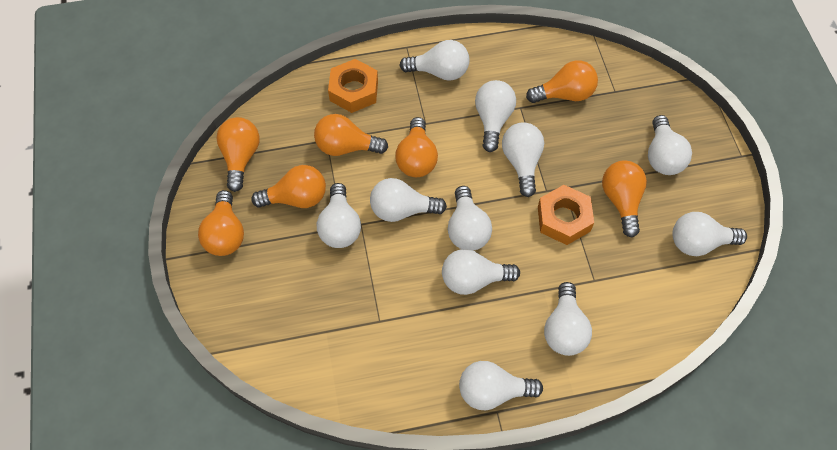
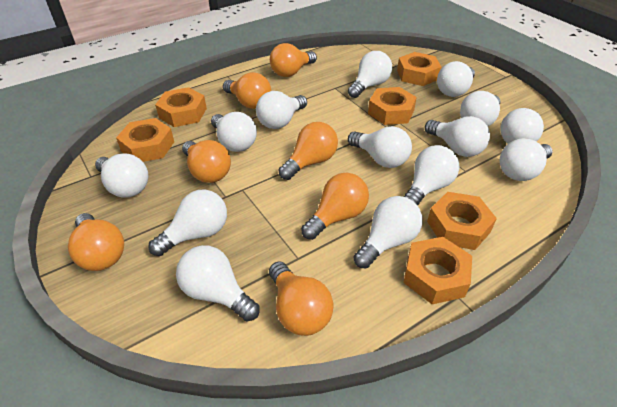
orange nut: 2 -> 6
white light bulb: 11 -> 14

